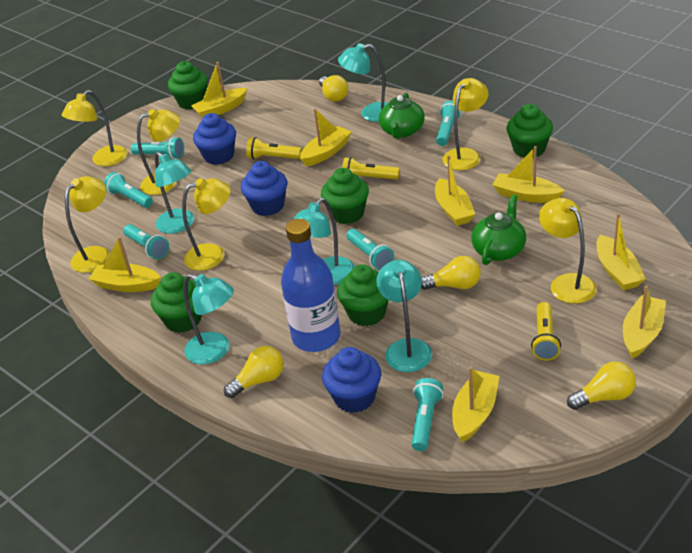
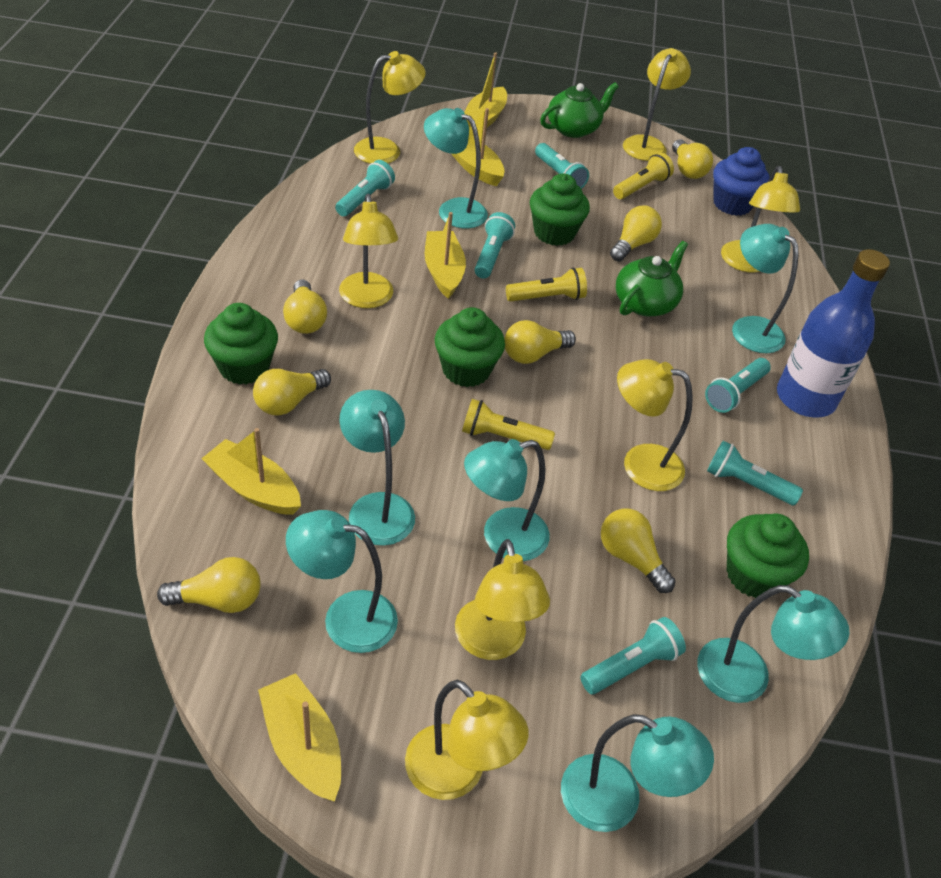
blue cupcake: 3 -> 1
green cupcake: 5 -> 4
turquoise lamp: 5 -> 7
yellow boat: 8 -> 5
yellow lamp: 6 -> 7
yellow light bulb: 4 -> 7

